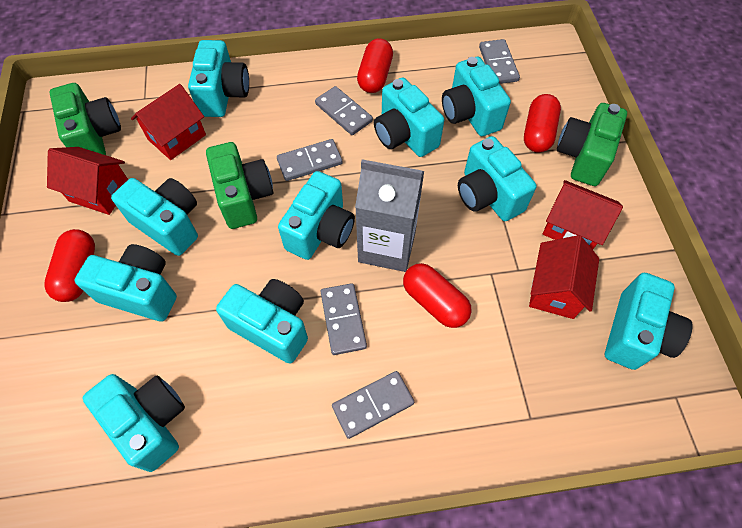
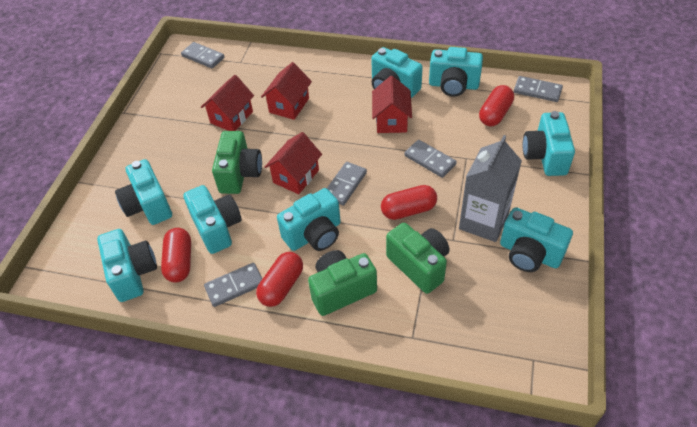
turquoise camera: 10 -> 8

